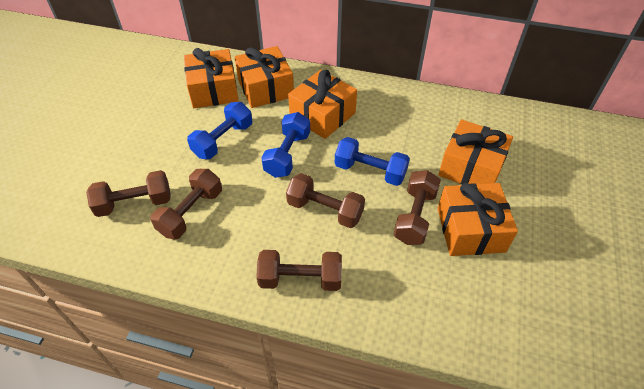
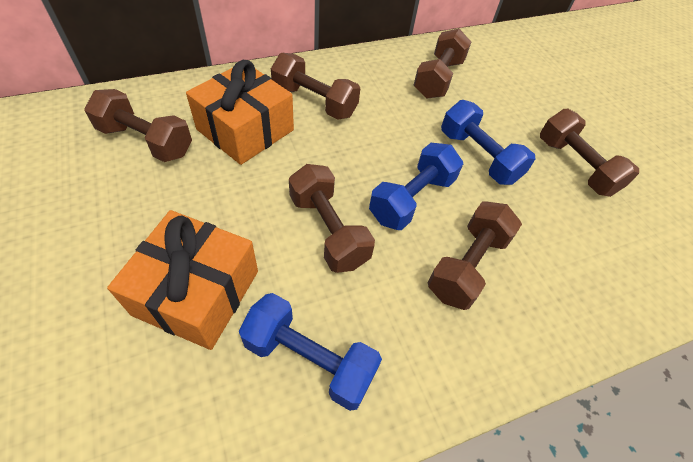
brown dumbbell: 5 -> 6
orange gift: 5 -> 2

